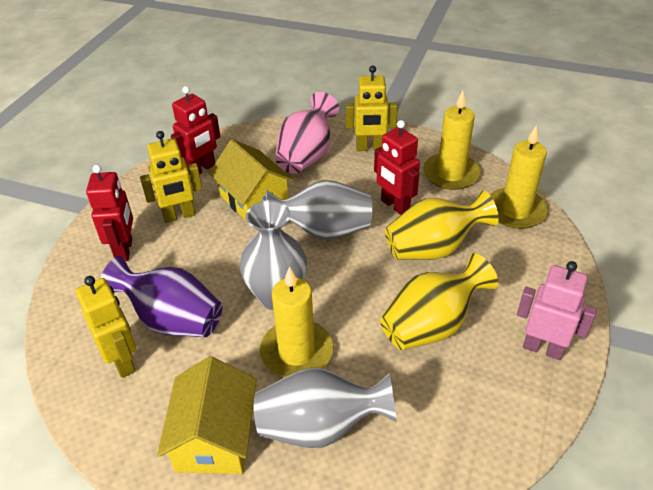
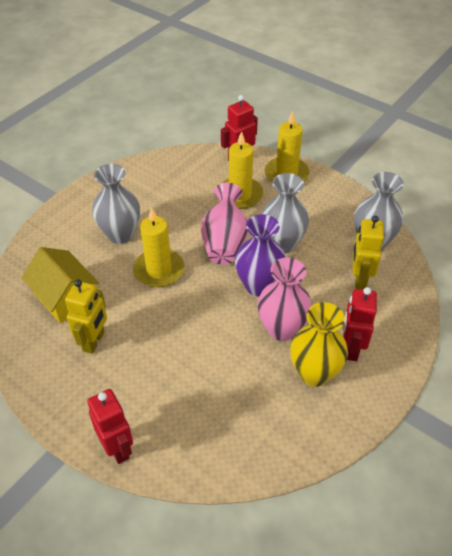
pink robot: 1 -> 0
pink vase: 1 -> 2
yellow house: 2 -> 1
yellow robot: 3 -> 2
yellow vase: 2 -> 1

